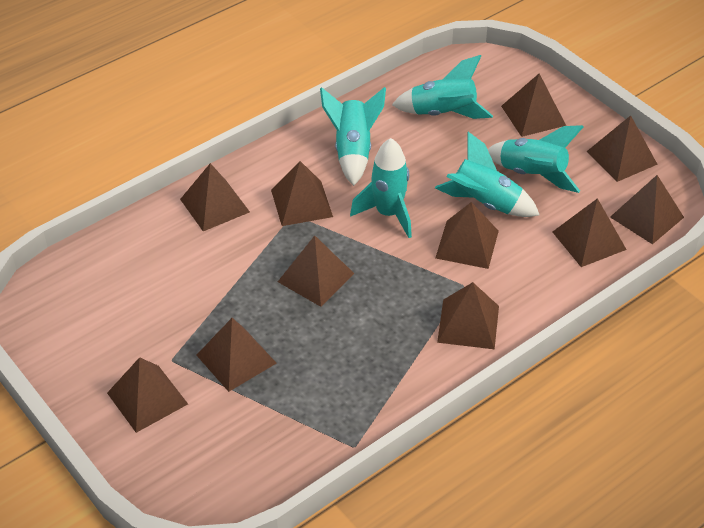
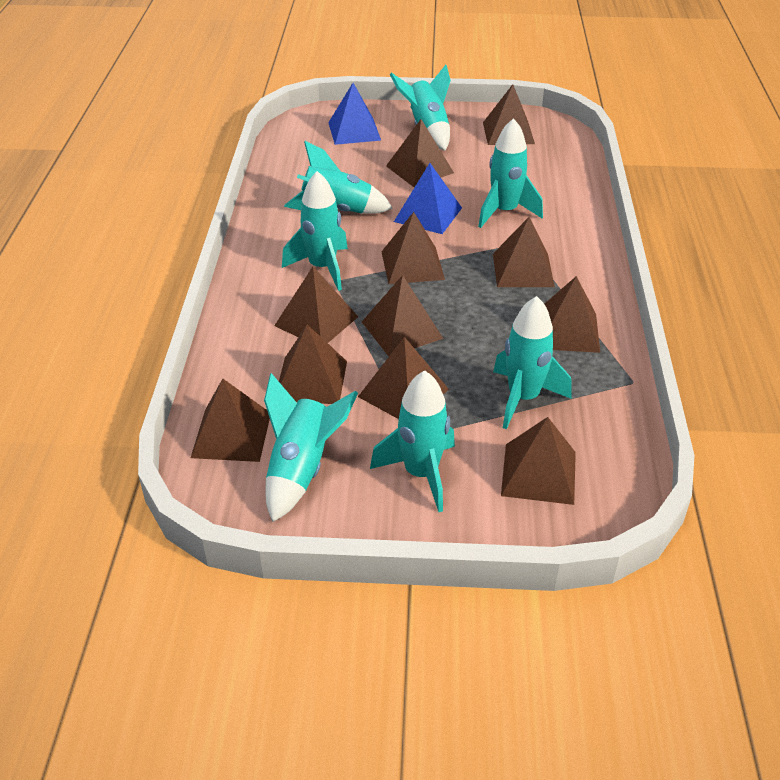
blue pyramid: 0 -> 2
turquoise rocket: 5 -> 7

